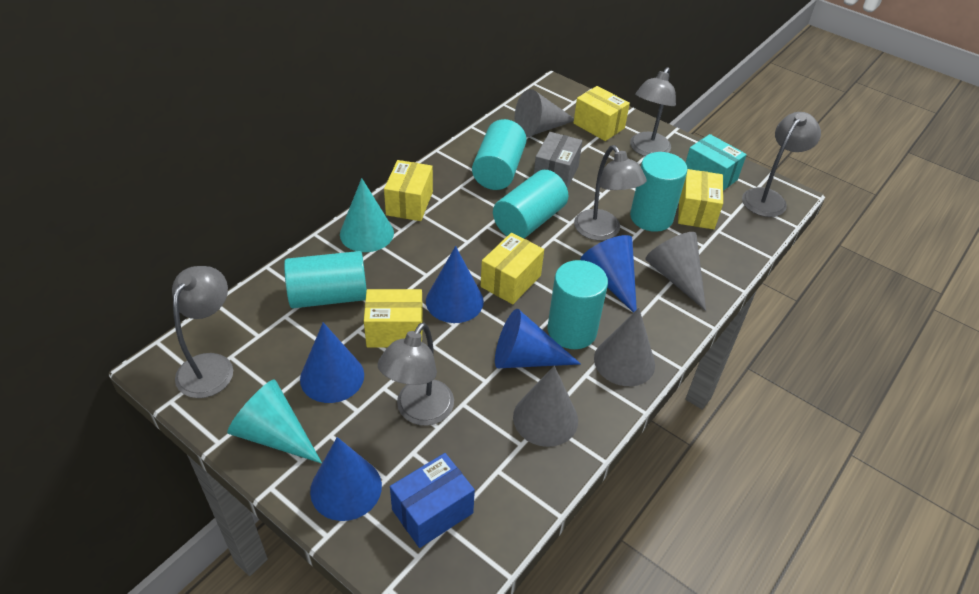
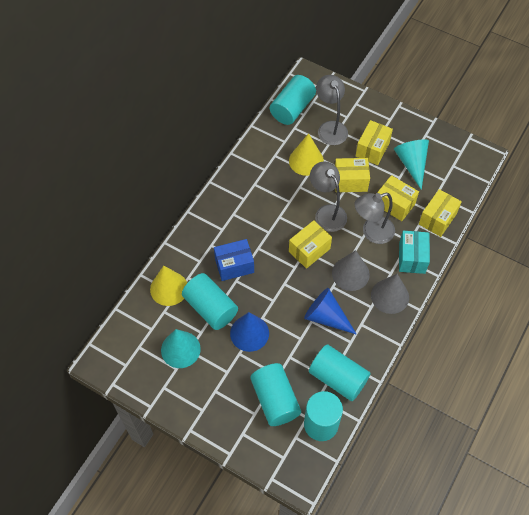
blue cone: 5 -> 2
grey box: 1 -> 0
grey cone: 4 -> 2
grey lamp: 5 -> 3
yellow cone: 0 -> 2

